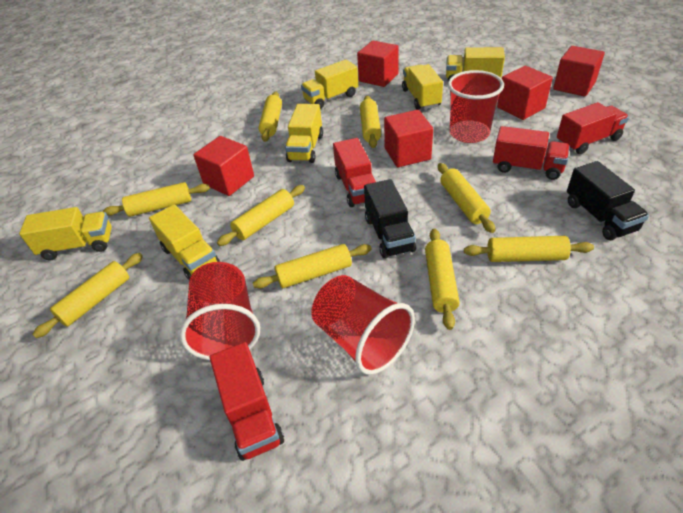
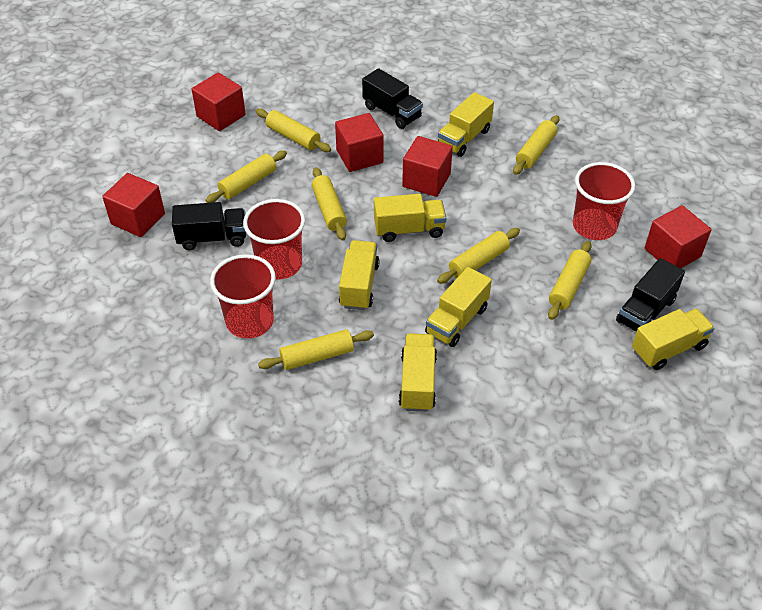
black truck: 2 -> 3
red truck: 4 -> 0
yellow rolling pin: 9 -> 7

